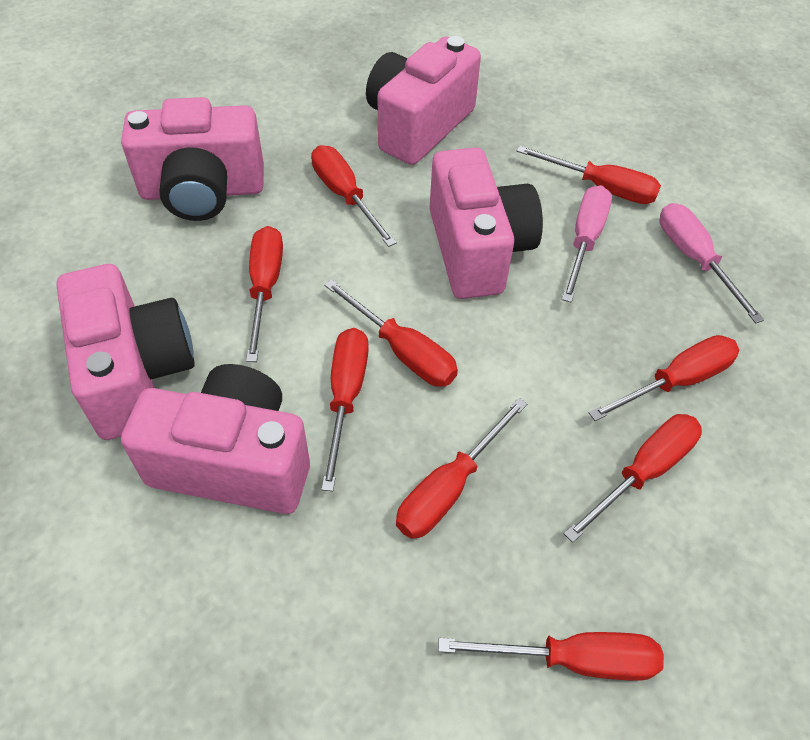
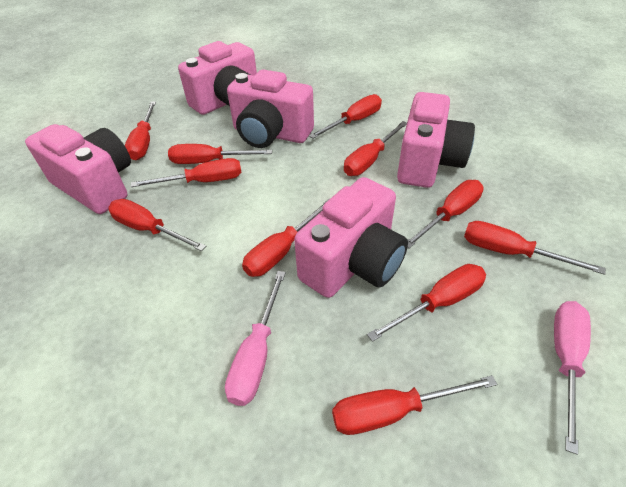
red screwdriver: 9 -> 11

